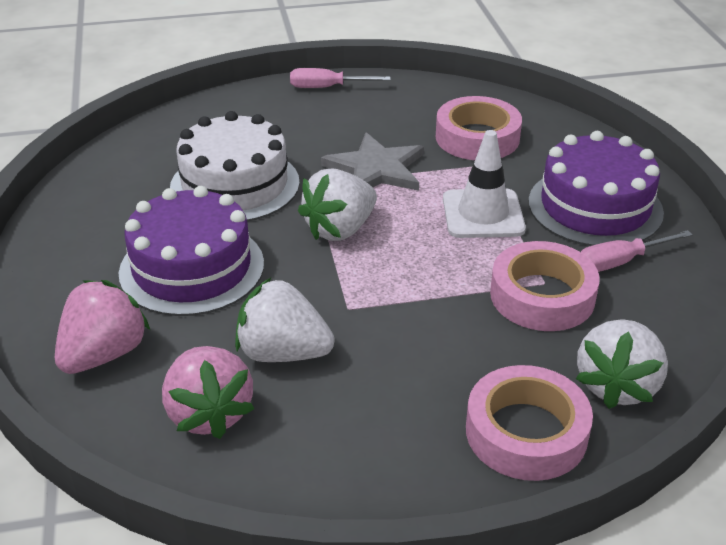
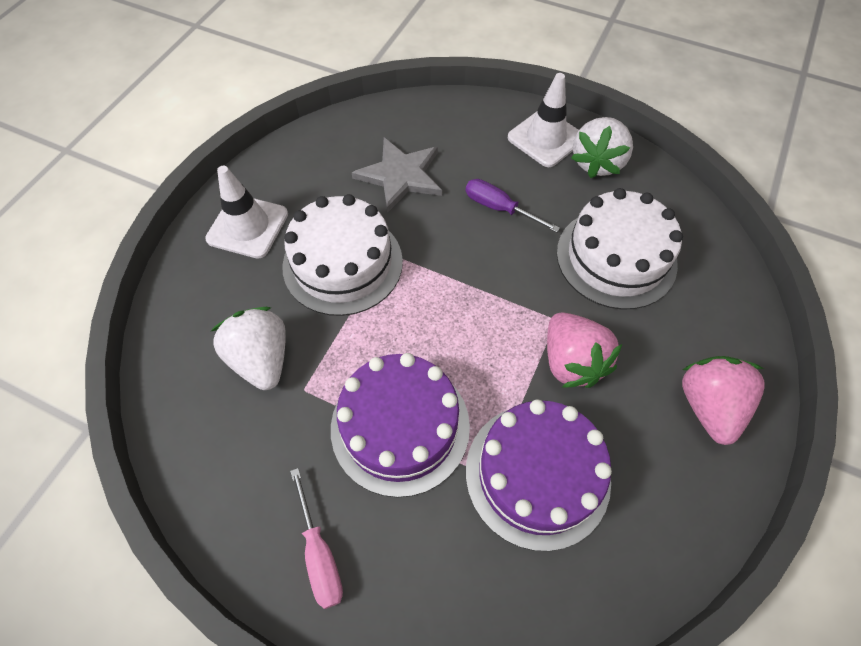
pink screwdriver: 2 -> 1
pink tape: 3 -> 0
purple screwdriver: 0 -> 1
white cake: 1 -> 2
white strawberry: 3 -> 2
white traffic cone: 1 -> 2

